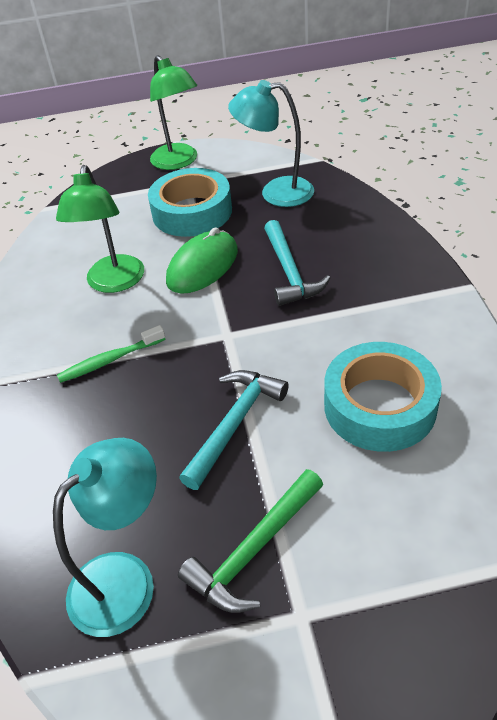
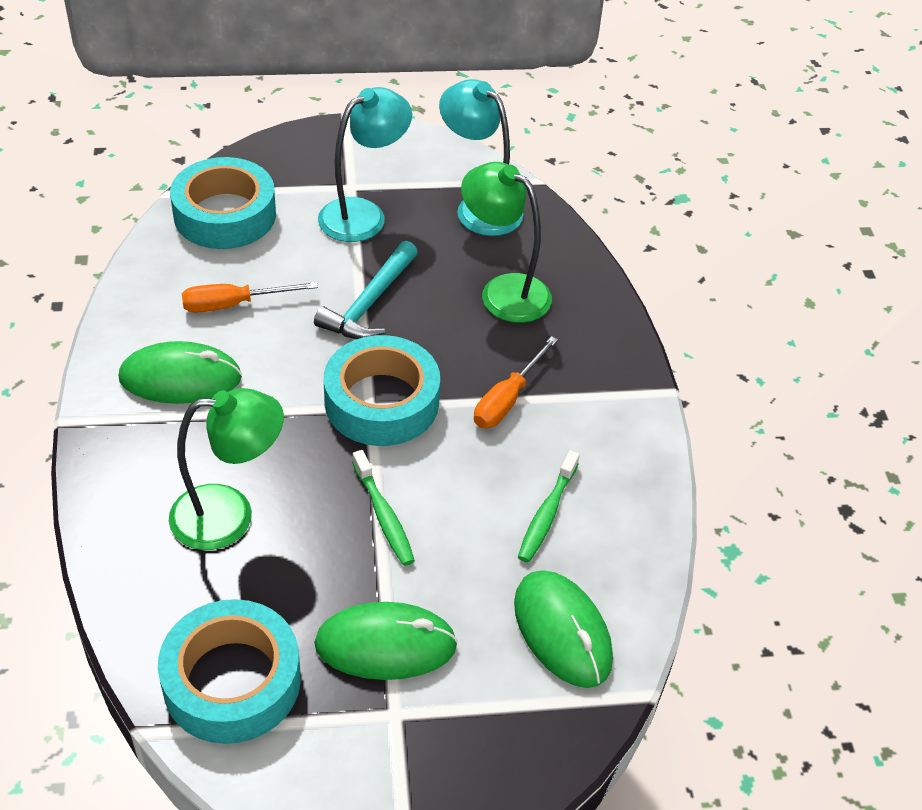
green hammer: 1 -> 0
green mouse: 1 -> 3
green toothbrush: 1 -> 2
orange screwdriver: 0 -> 2
turquoise hammer: 2 -> 1
turquoise tape: 2 -> 3

